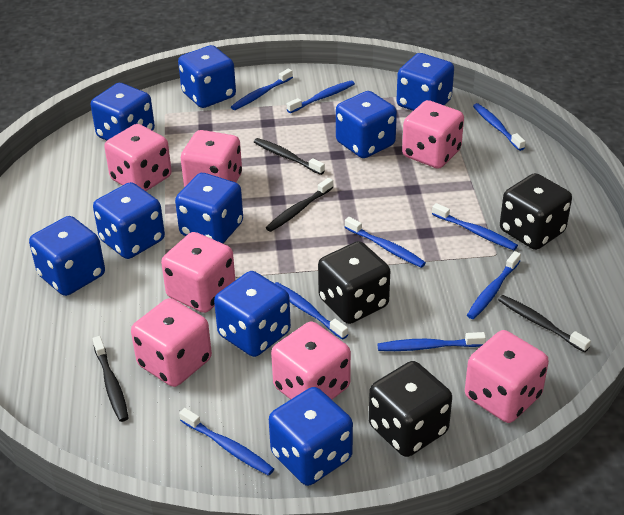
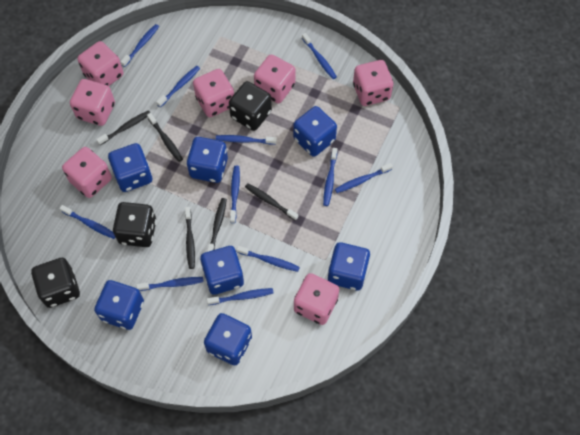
black toothbrush: 4 -> 5
blue dice: 9 -> 7
blue toothbrush: 9 -> 11

